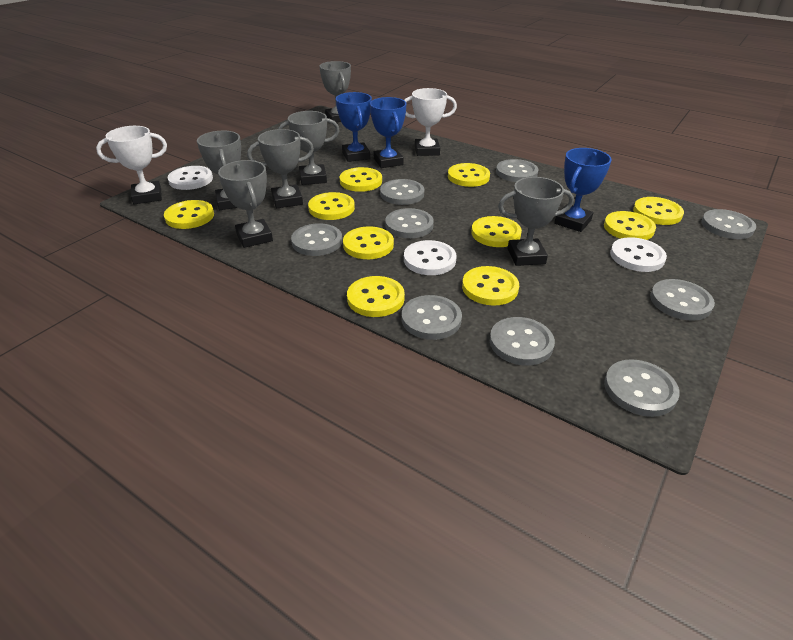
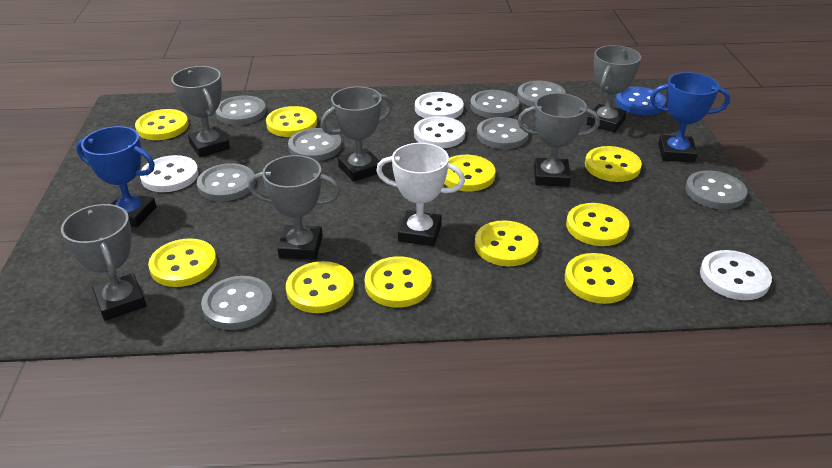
blue button: 0 -> 1
blue trophy: 3 -> 2
grey button: 9 -> 8
white button: 3 -> 4
white trophy: 2 -> 1

